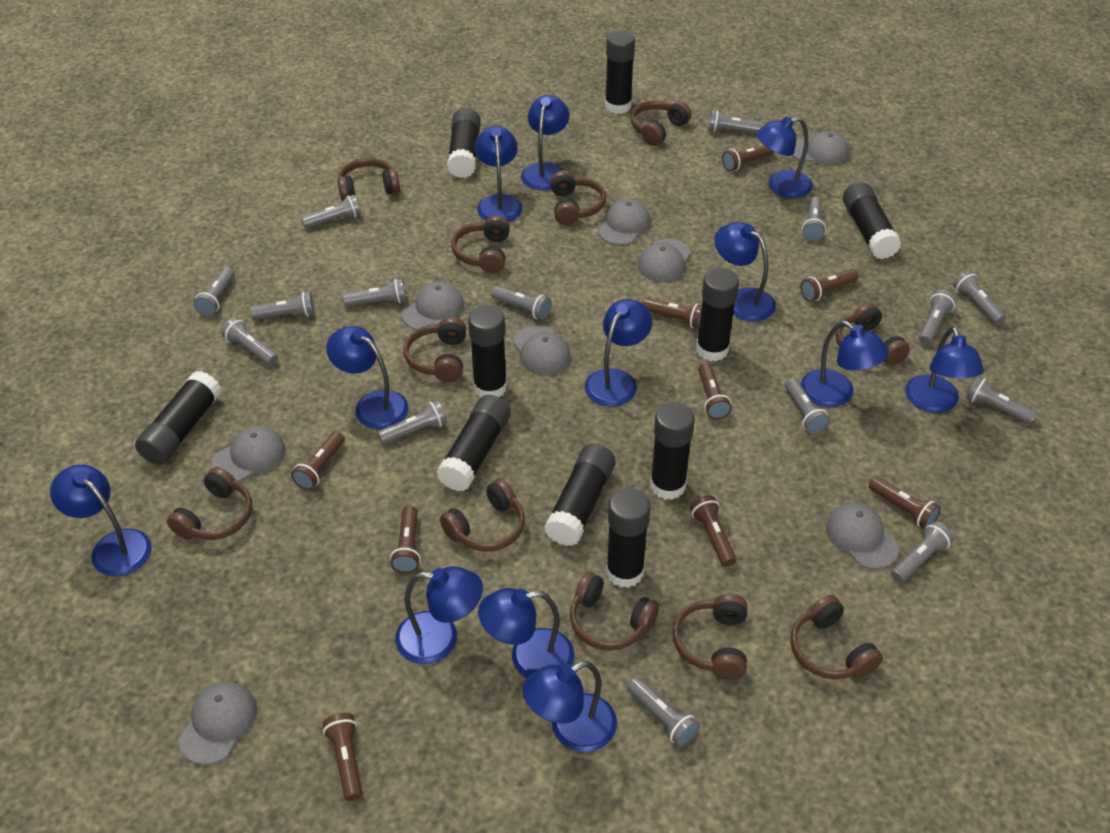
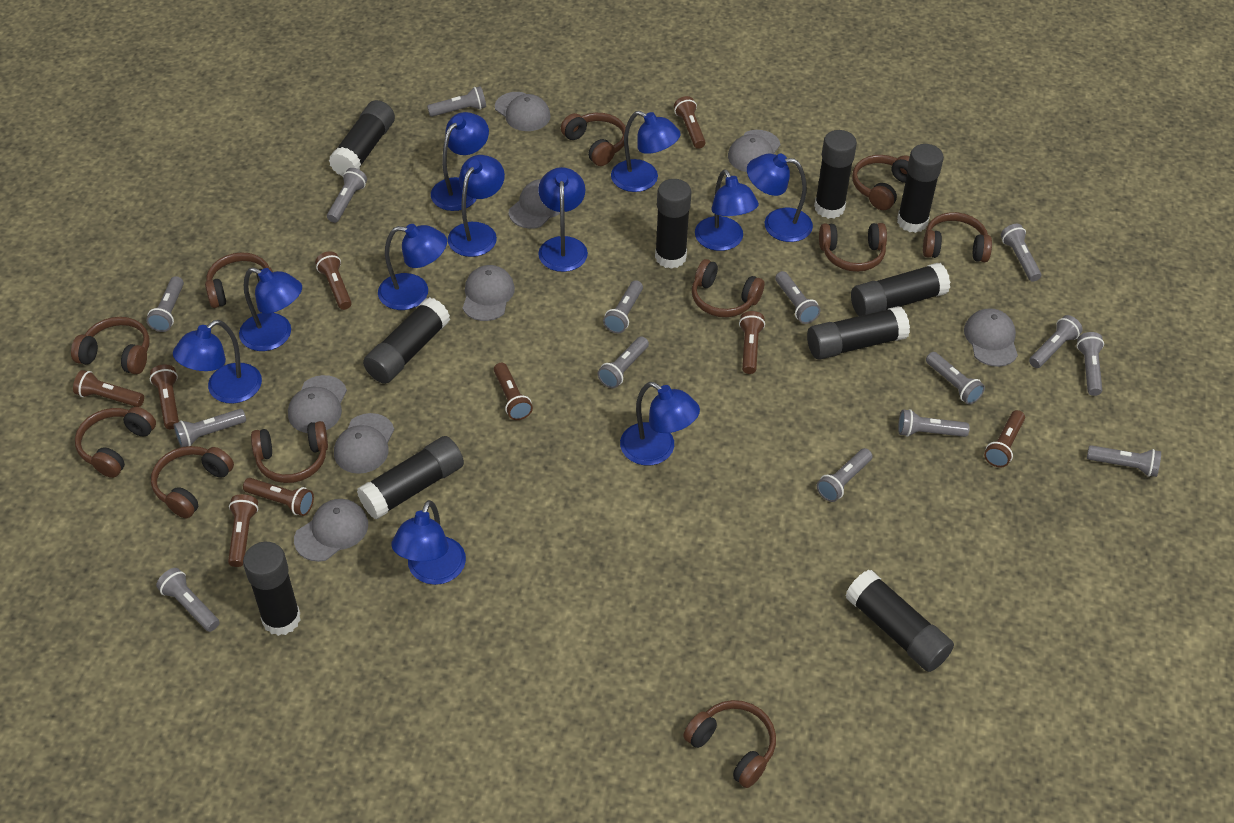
blue lamp: 12 -> 11

